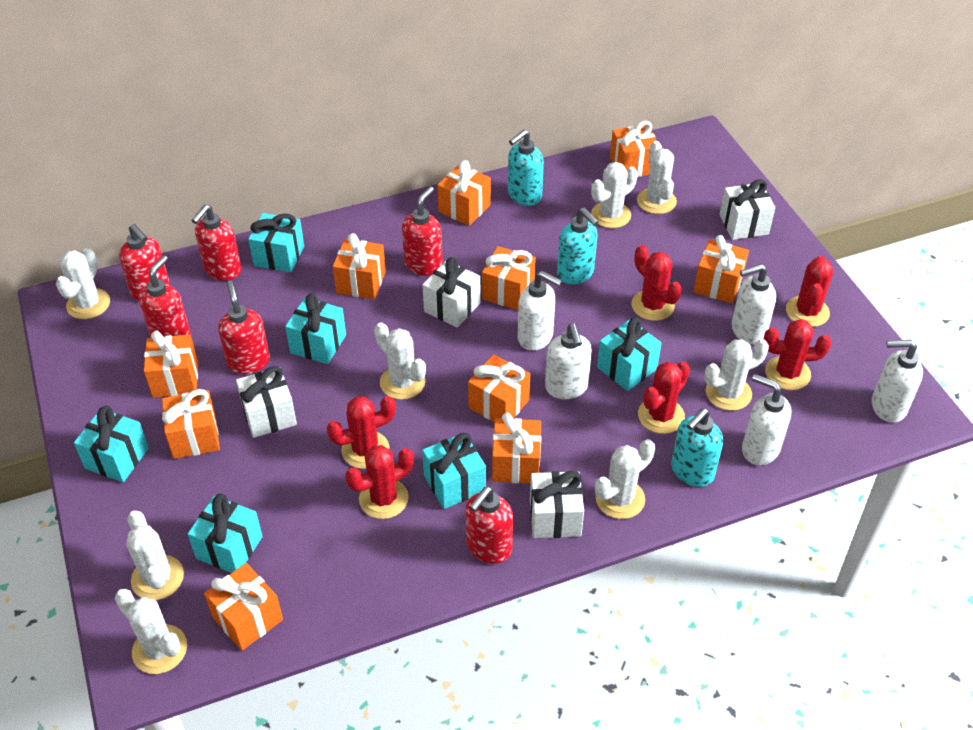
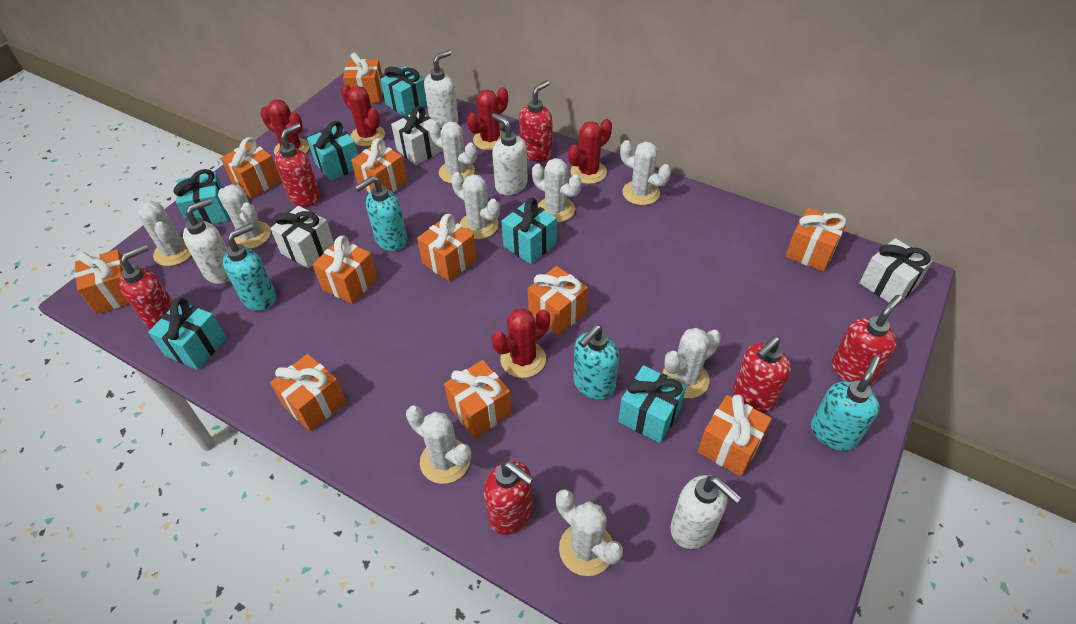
orange gift: 10 -> 11
red cactus: 6 -> 5
turquoise soap dispenser: 3 -> 4
white cactus: 8 -> 9
white gift: 4 -> 3
white soap dispenser: 5 -> 4

